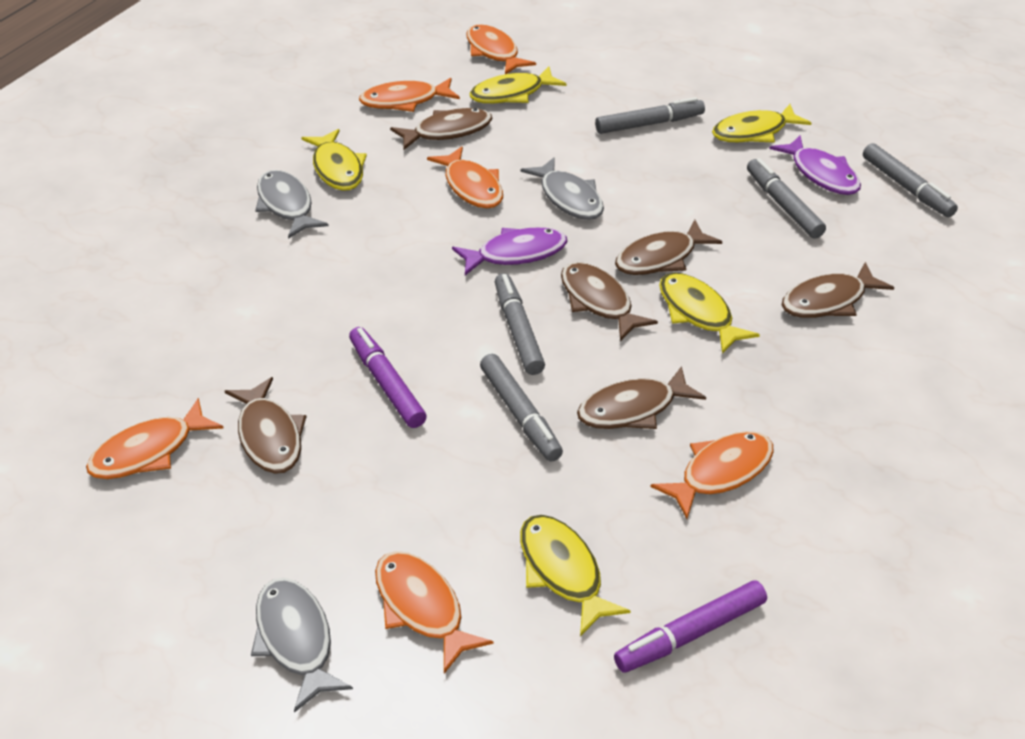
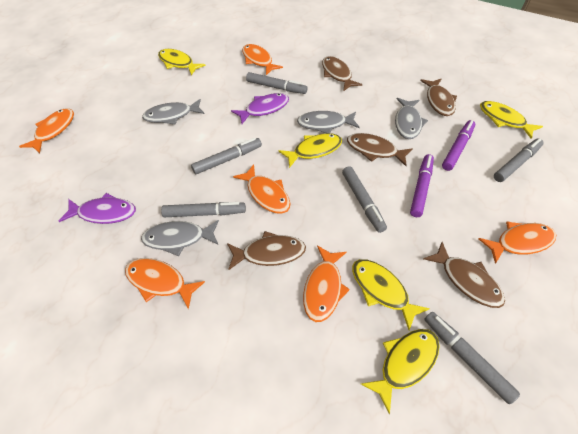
brown fish: 6 -> 5
grey fish: 3 -> 4
grey marker: 5 -> 6

